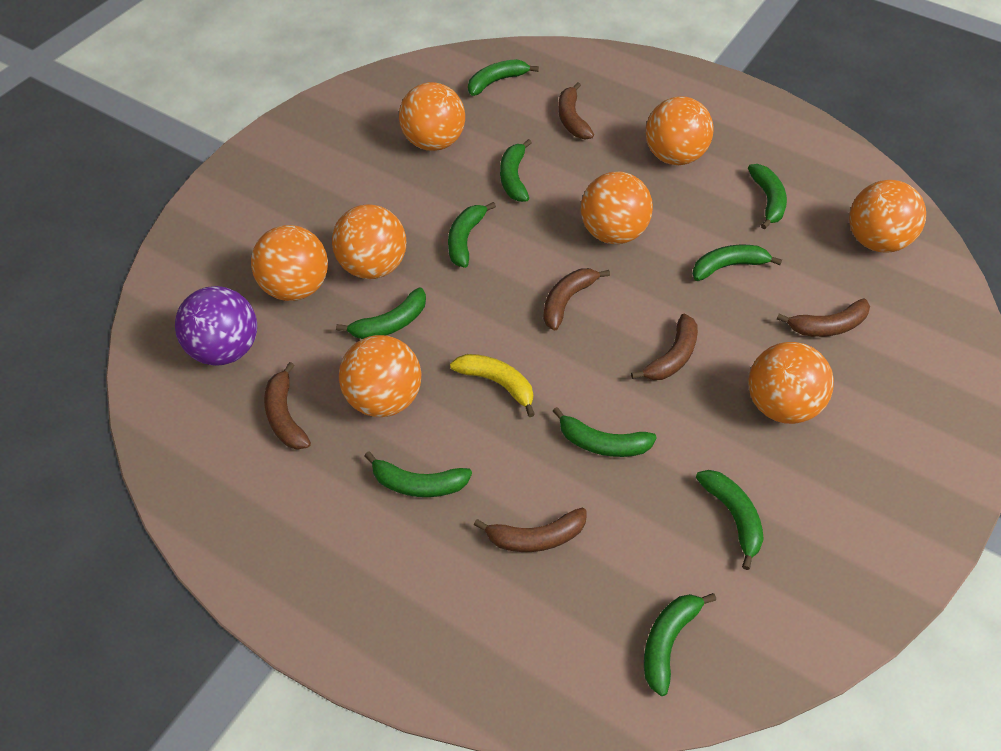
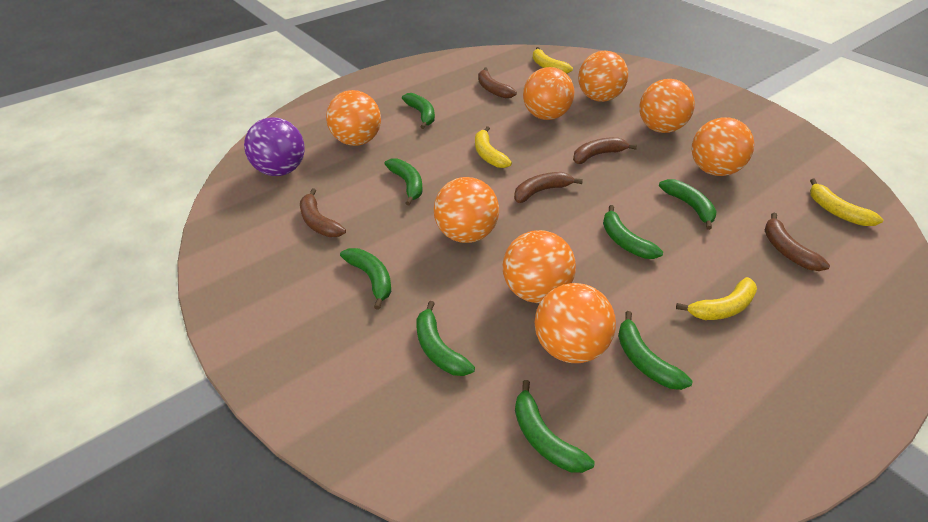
brown banana: 6 -> 5
green banana: 10 -> 8
yellow banana: 1 -> 4

